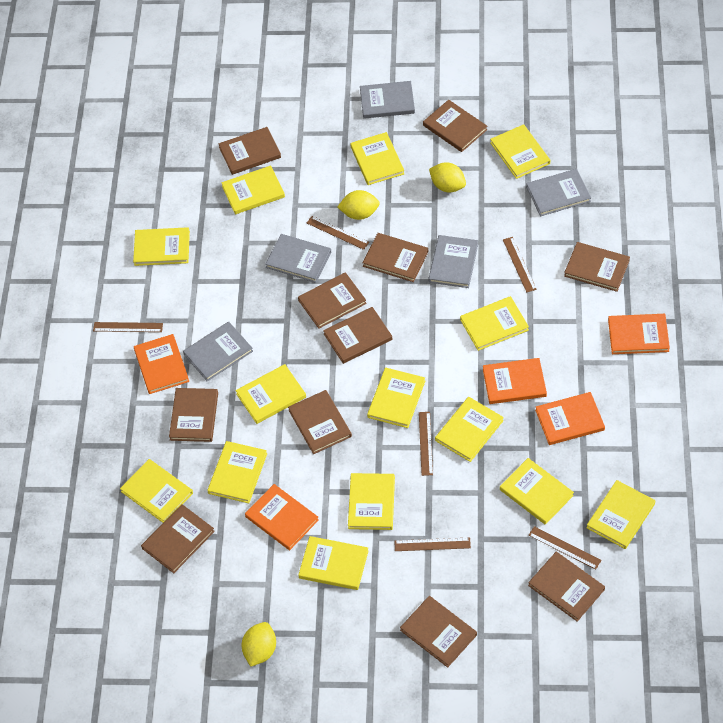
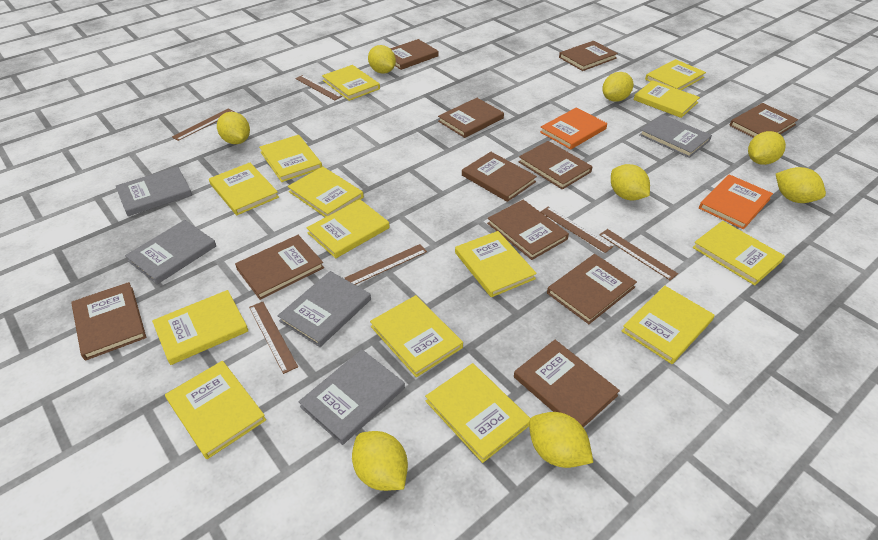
orange book: 5 -> 2
yellow lemon: 3 -> 8

